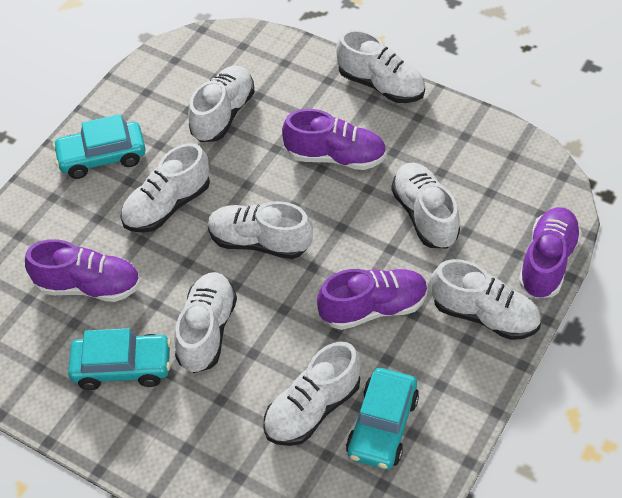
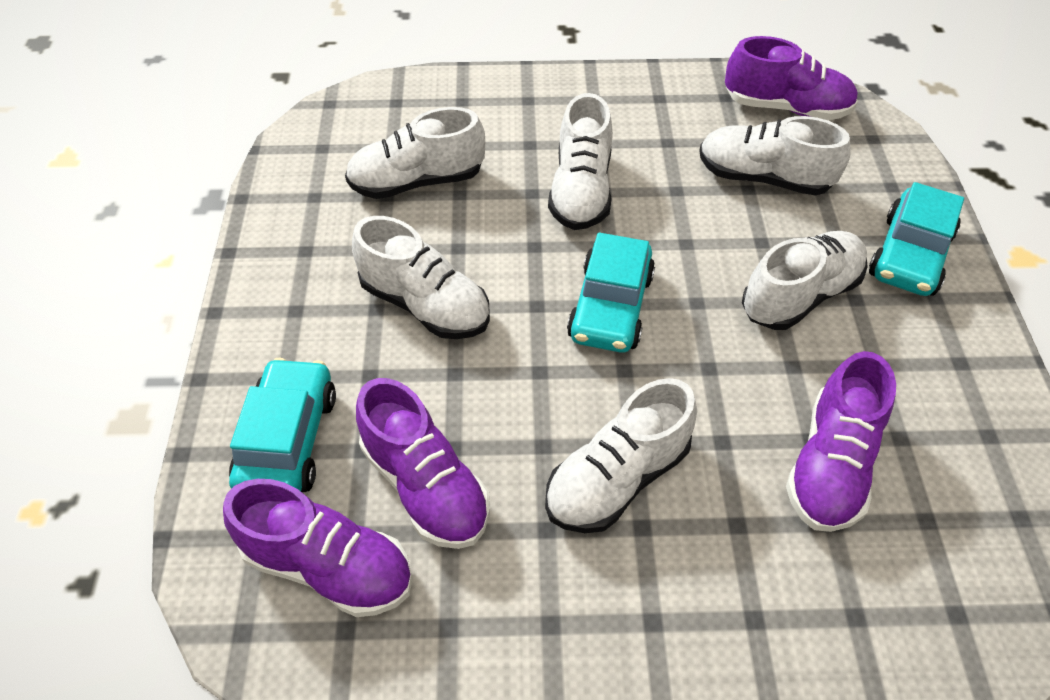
white shoe: 8 -> 6

